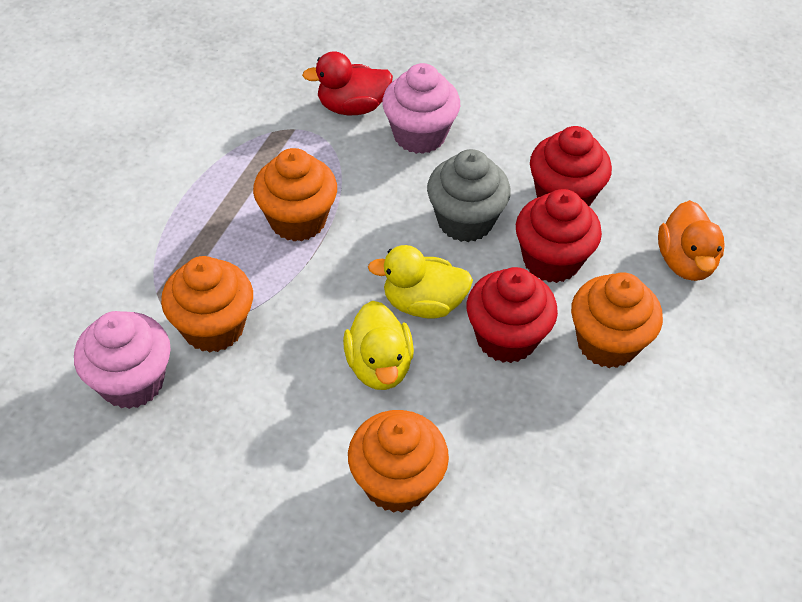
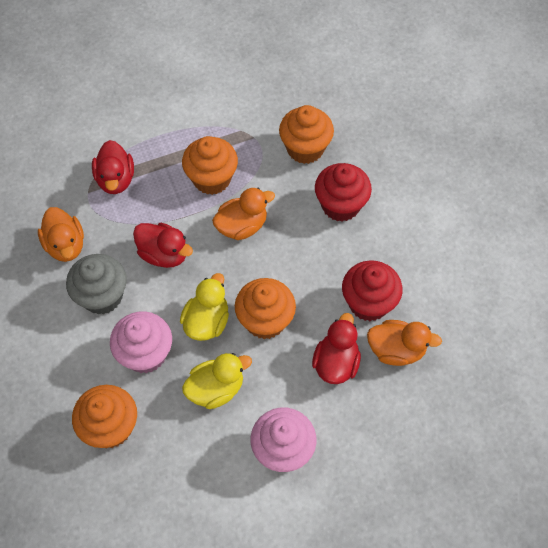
orange duck: 1 -> 3
red cupcake: 3 -> 2
red duck: 1 -> 3

